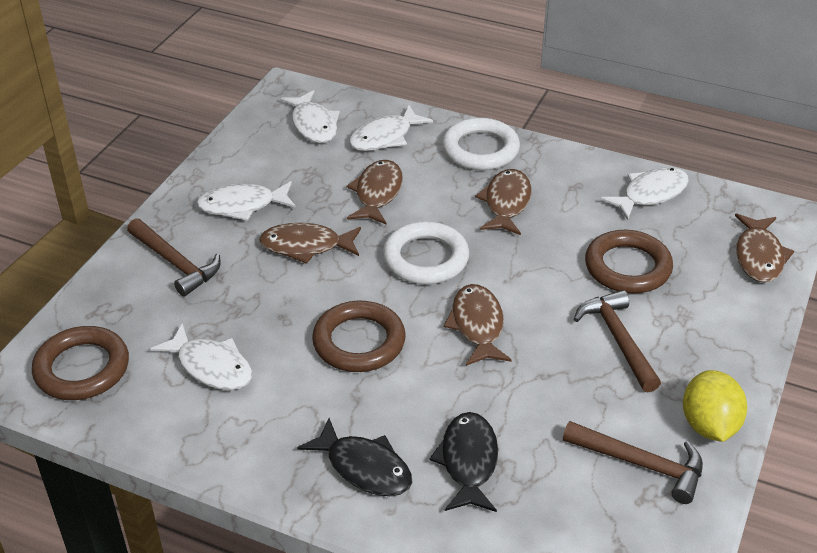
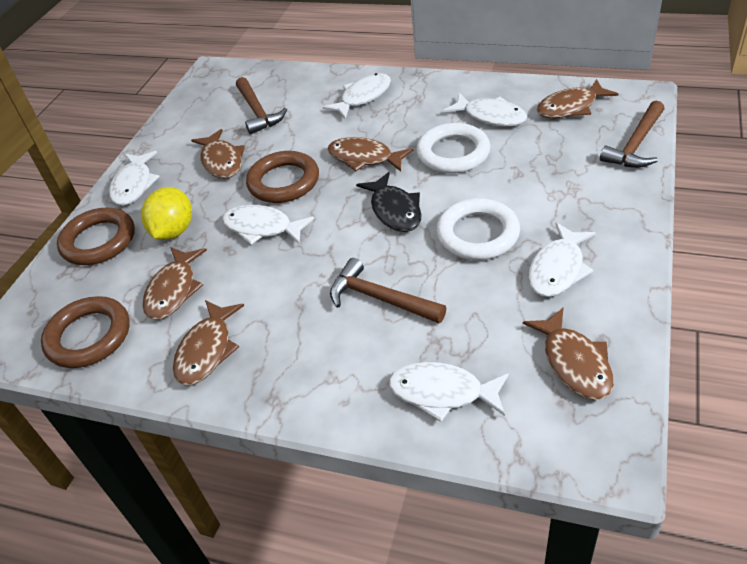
black fish: 2 -> 1
brown fish: 5 -> 6
white fish: 5 -> 6

